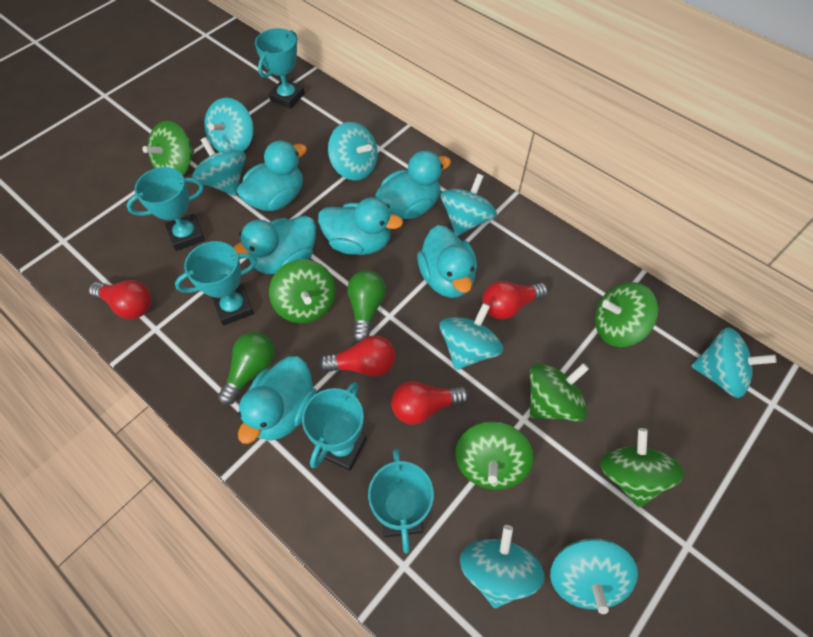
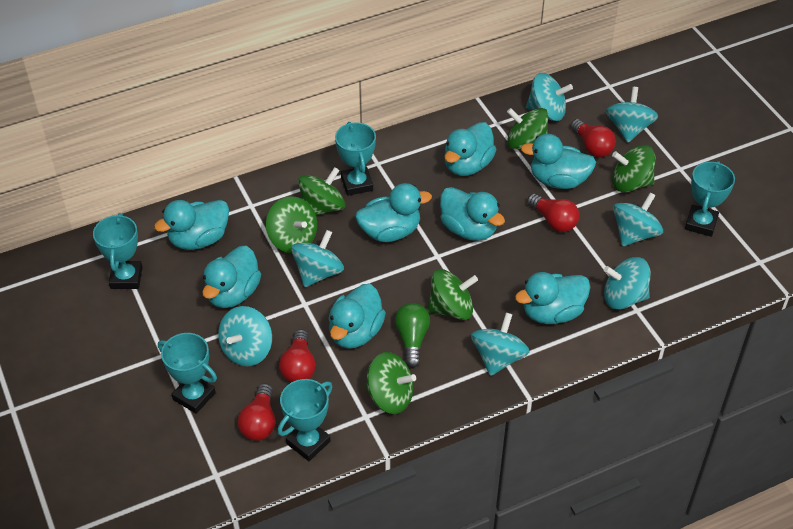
green light bulb: 2 -> 1
turquoise duck: 6 -> 8
turquoise spinning top: 8 -> 7

